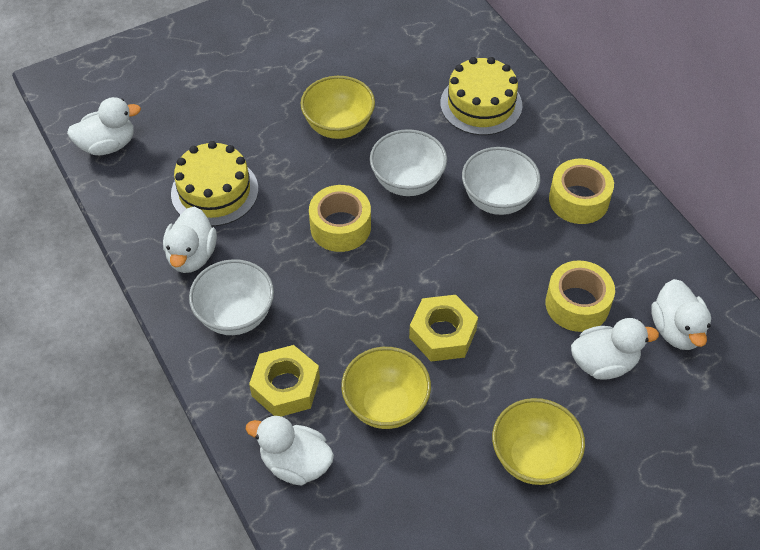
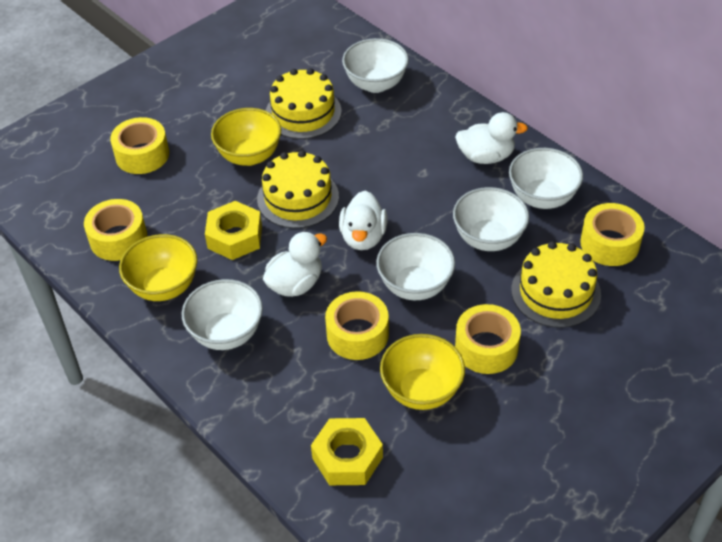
white bowl: 3 -> 5
white duck: 5 -> 3
yellow cake: 2 -> 3
yellow tape: 3 -> 5

